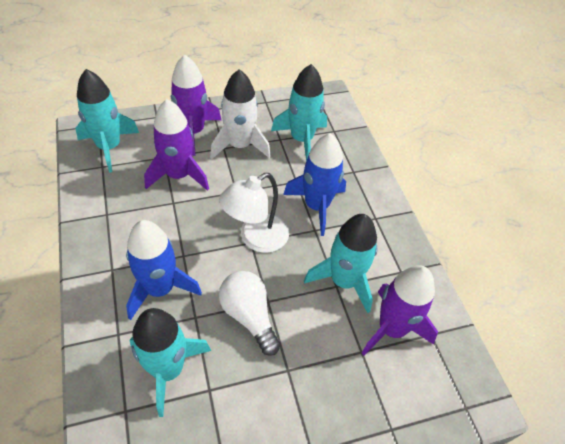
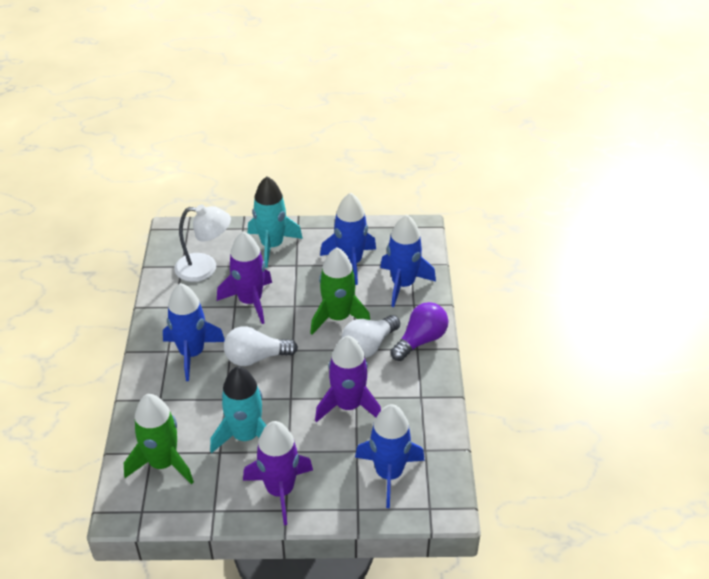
blue rocket: 2 -> 4
green rocket: 0 -> 2
purple light bulb: 0 -> 1
turquoise rocket: 4 -> 2
white light bulb: 1 -> 2
white rocket: 1 -> 0

